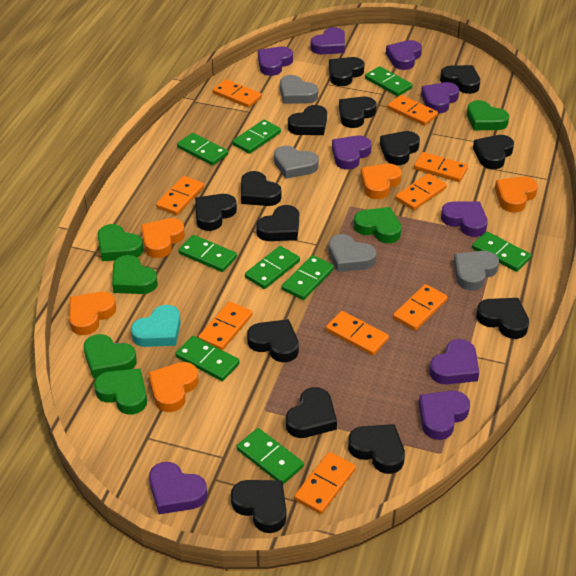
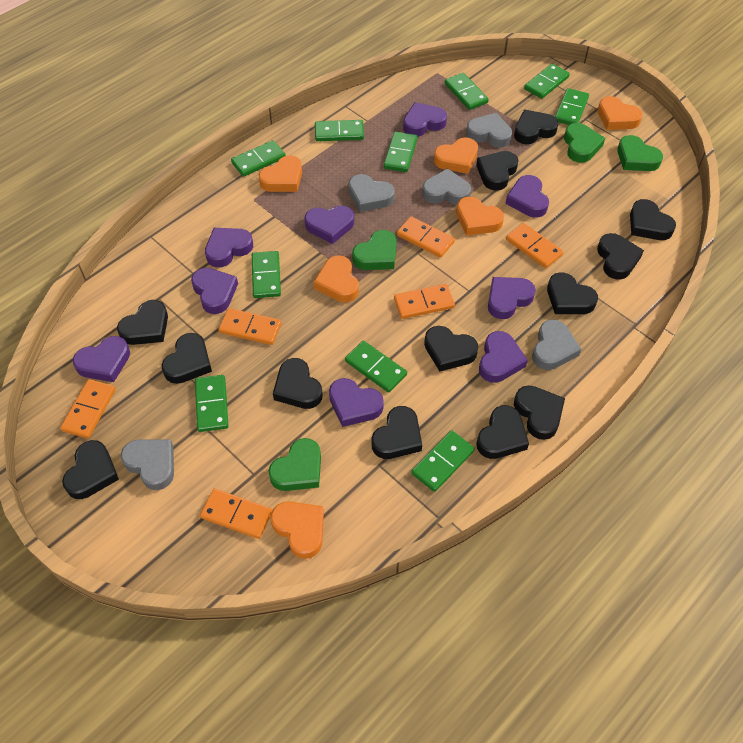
black heart: 14 -> 13
green domino: 9 -> 10
green heart: 6 -> 4
grey heart: 4 -> 5
orange domino: 9 -> 6
orange heart: 5 -> 6
turquoise heart: 1 -> 0

